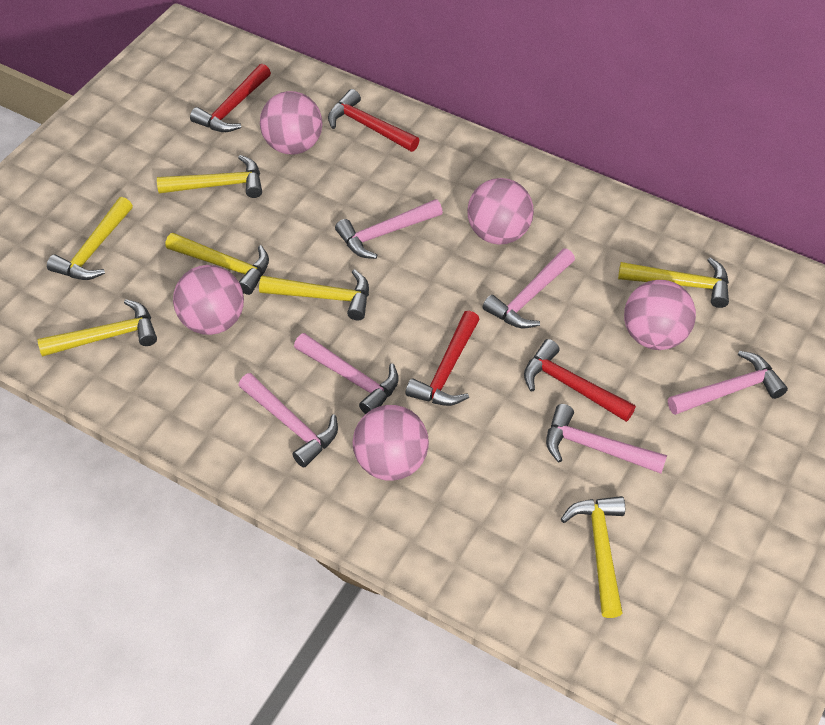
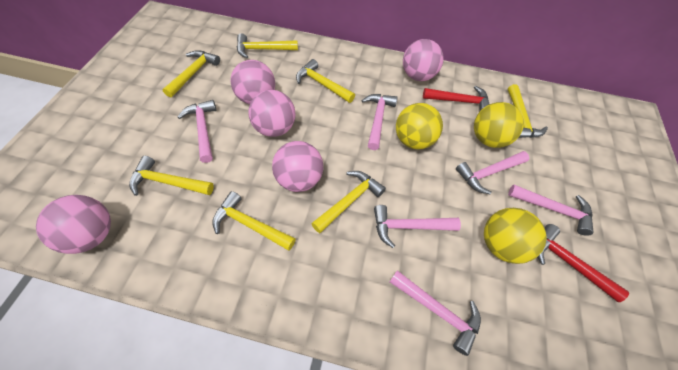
red hammer: 4 -> 2
yellow ball: 0 -> 3

